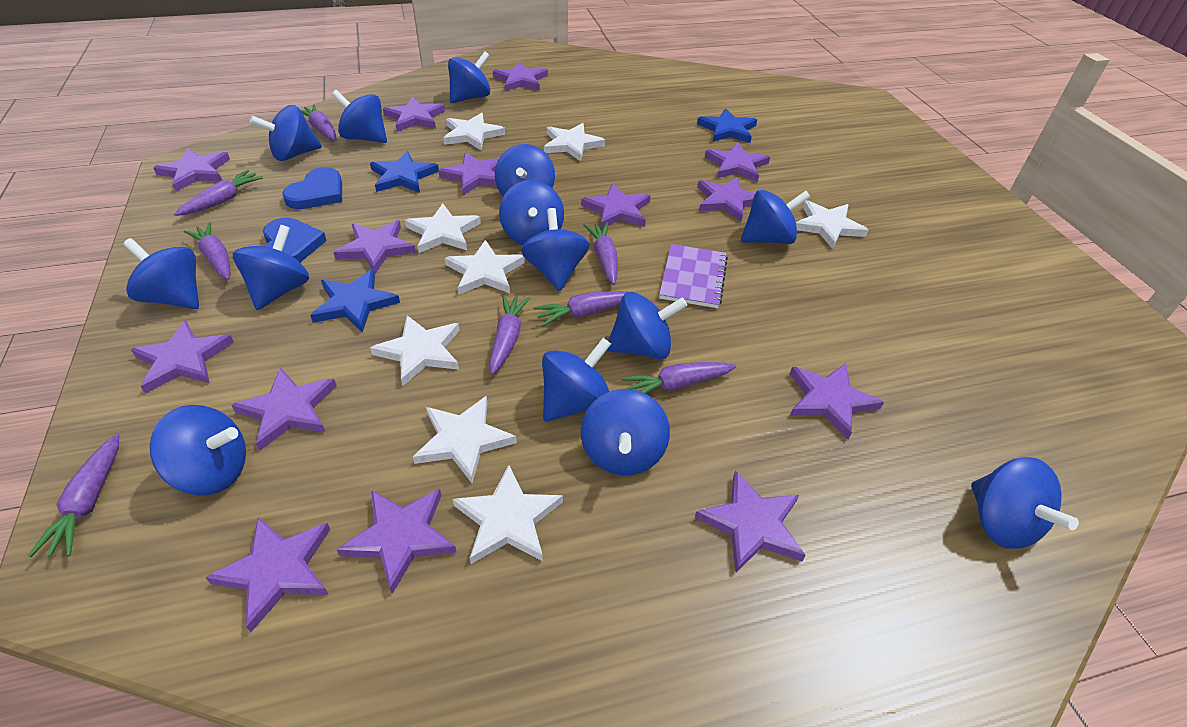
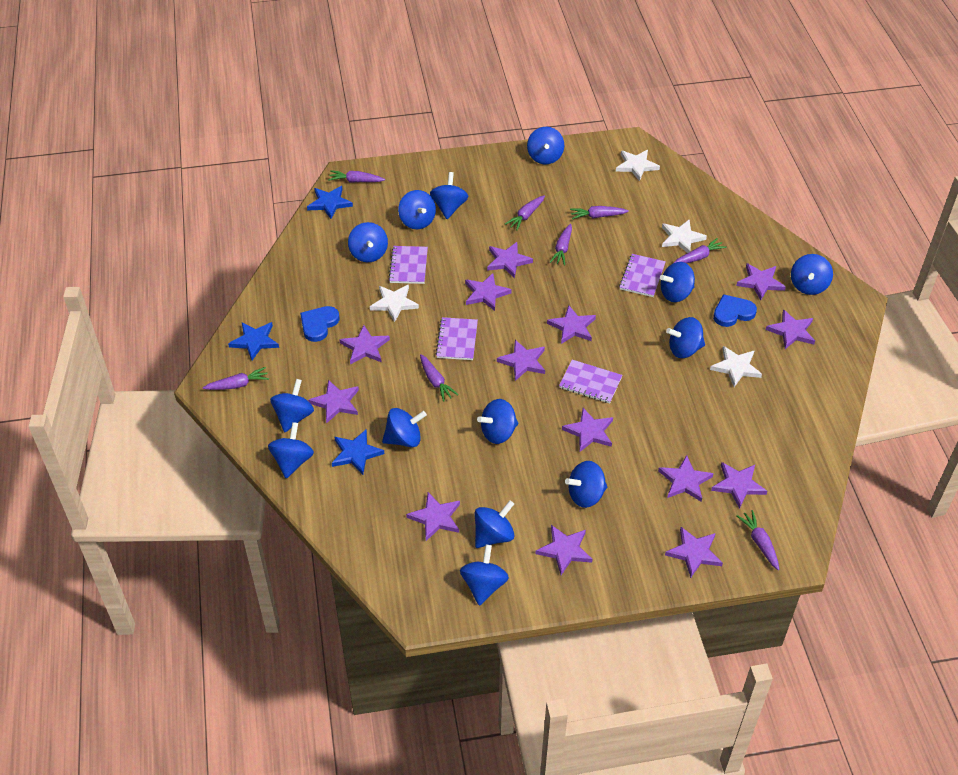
purple notebook: 1 -> 4
white star: 8 -> 4

